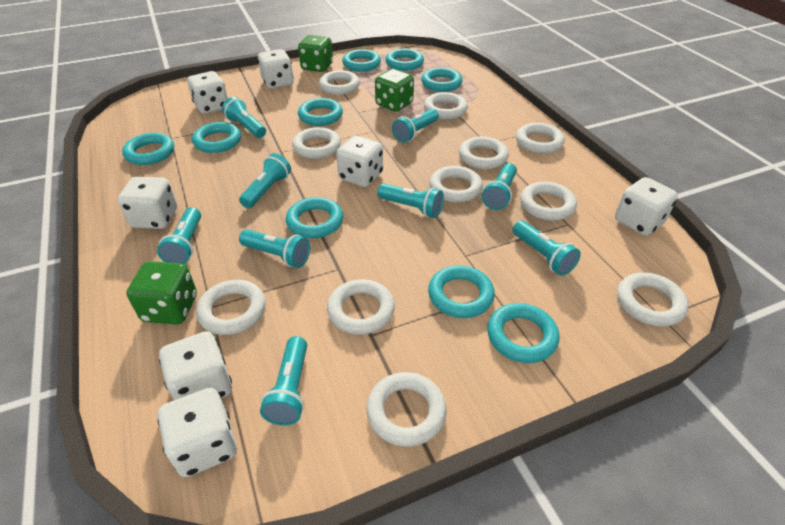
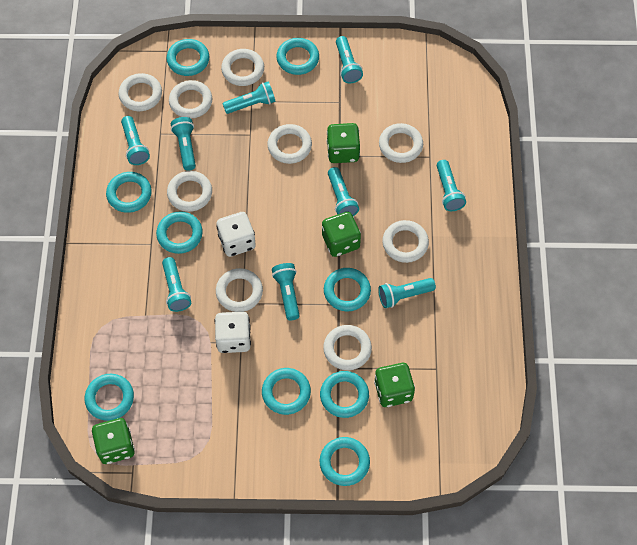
green dice: 3 -> 4
white dice: 7 -> 2
white ring: 11 -> 9

